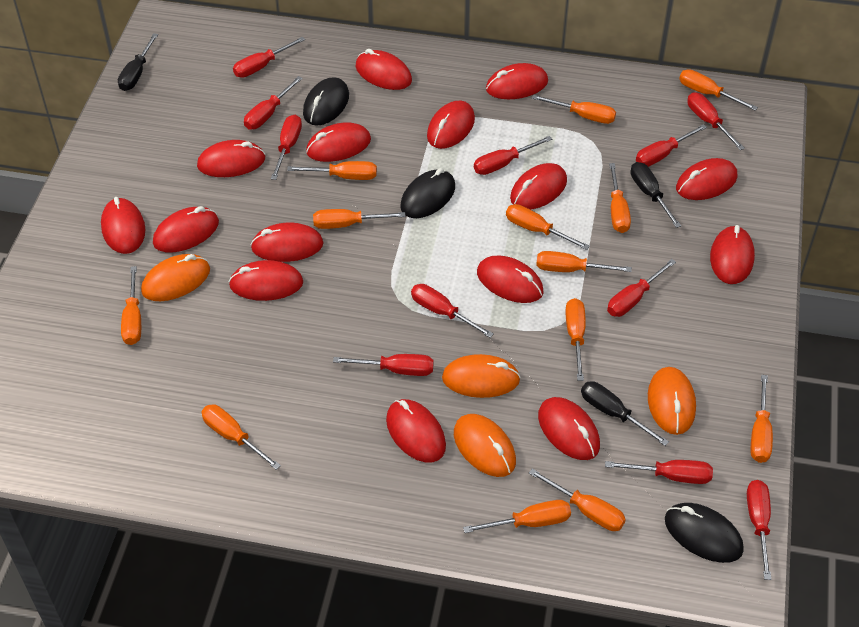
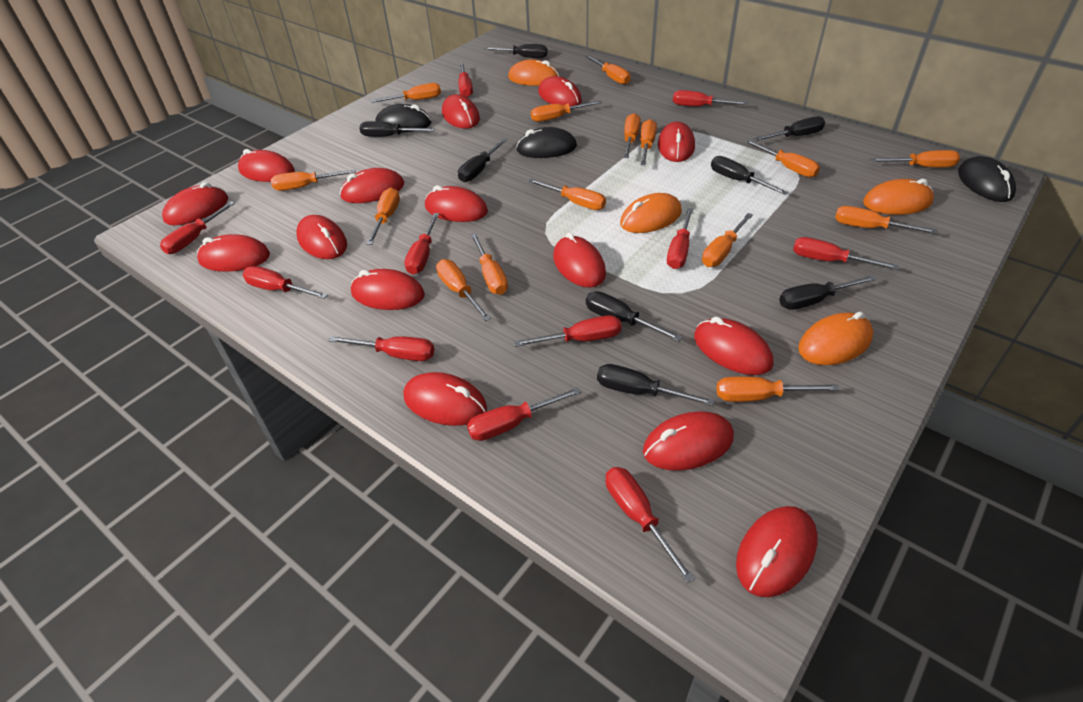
black screwdriver: 3 -> 8
orange screwdriver: 13 -> 15

